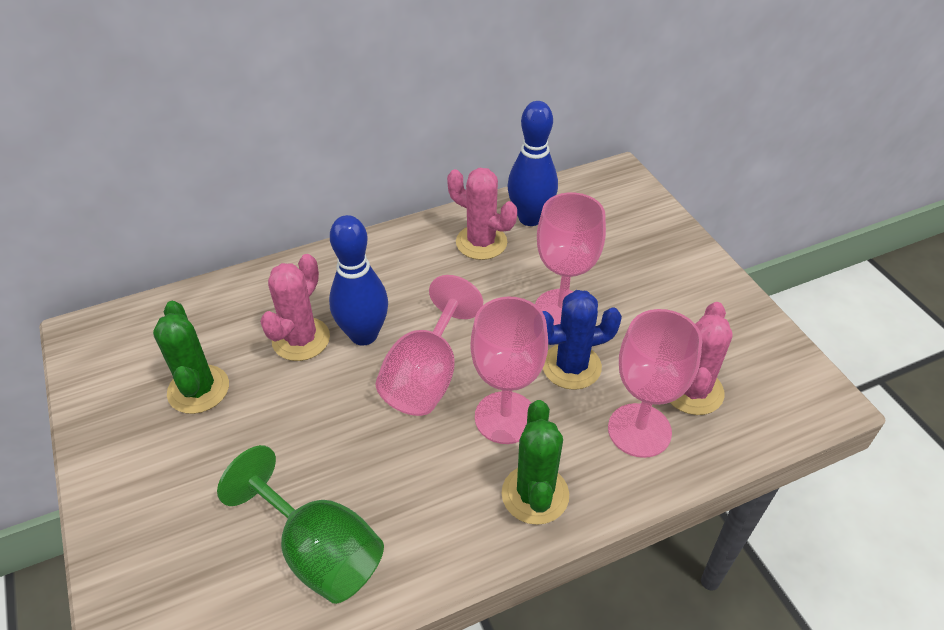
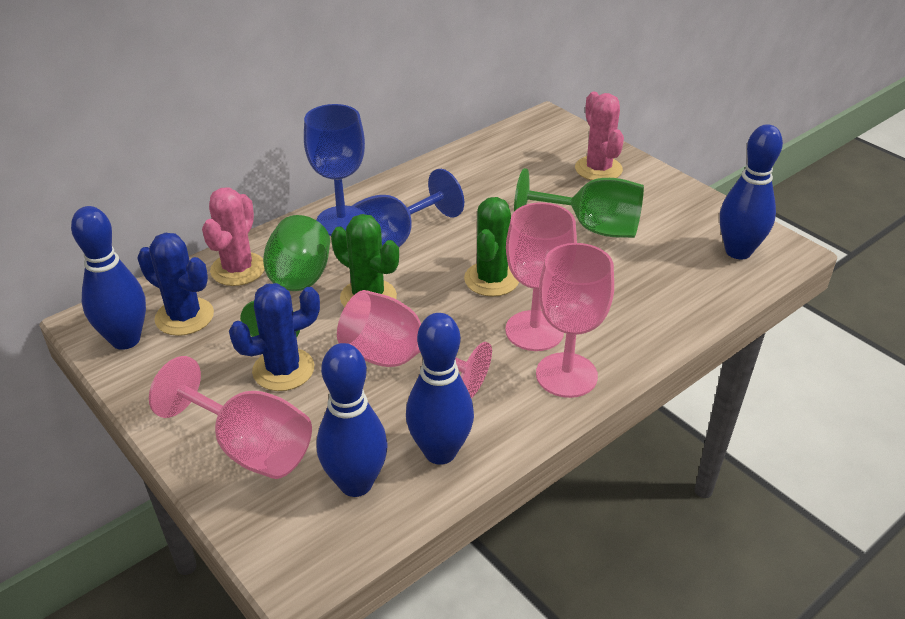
blue bowling pin: 2 -> 4
blue cactus: 1 -> 2
blue goblet: 0 -> 2
green goblet: 1 -> 2
pink cactus: 3 -> 2

